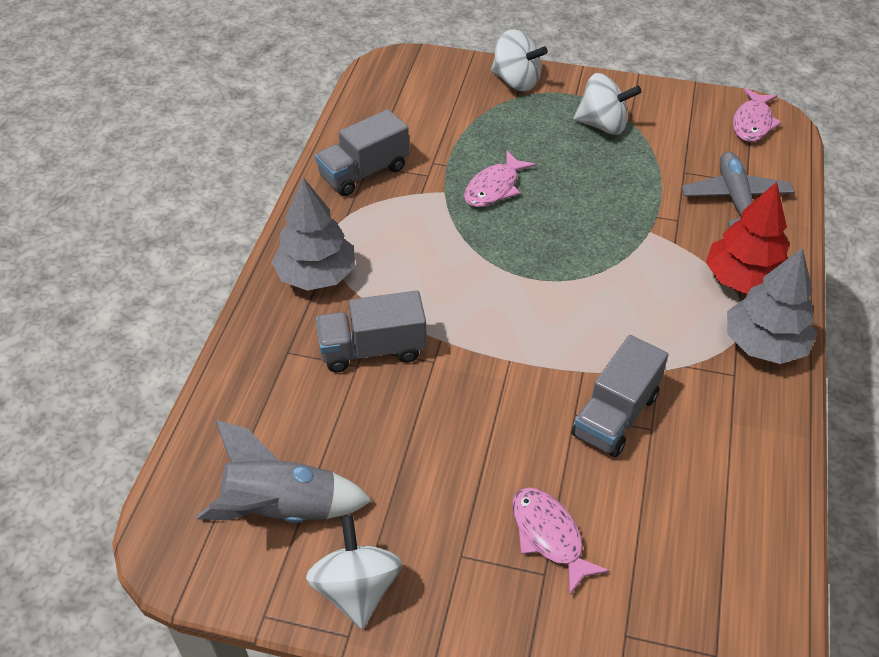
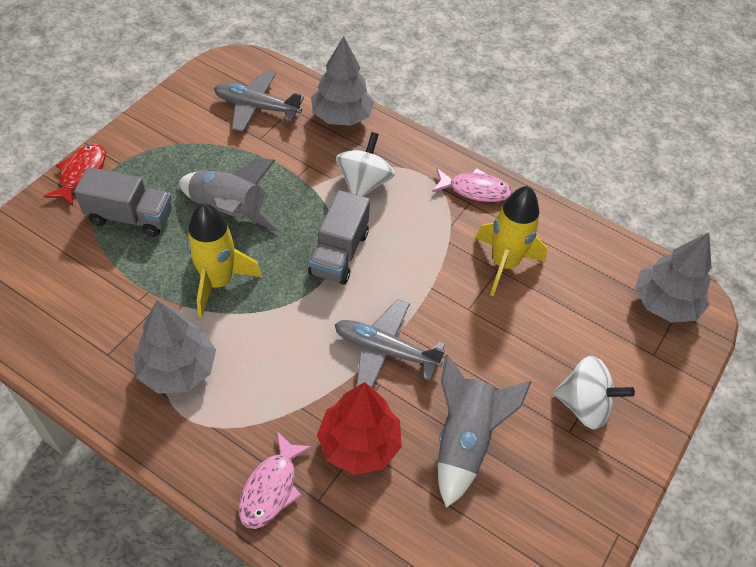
grey plane: 1 -> 2
grey rocket: 1 -> 2
grey tree: 2 -> 3
grey truck: 3 -> 2
pink fish: 3 -> 2
red fish: 0 -> 1
white spinning top: 3 -> 2
yellow rocket: 0 -> 2

